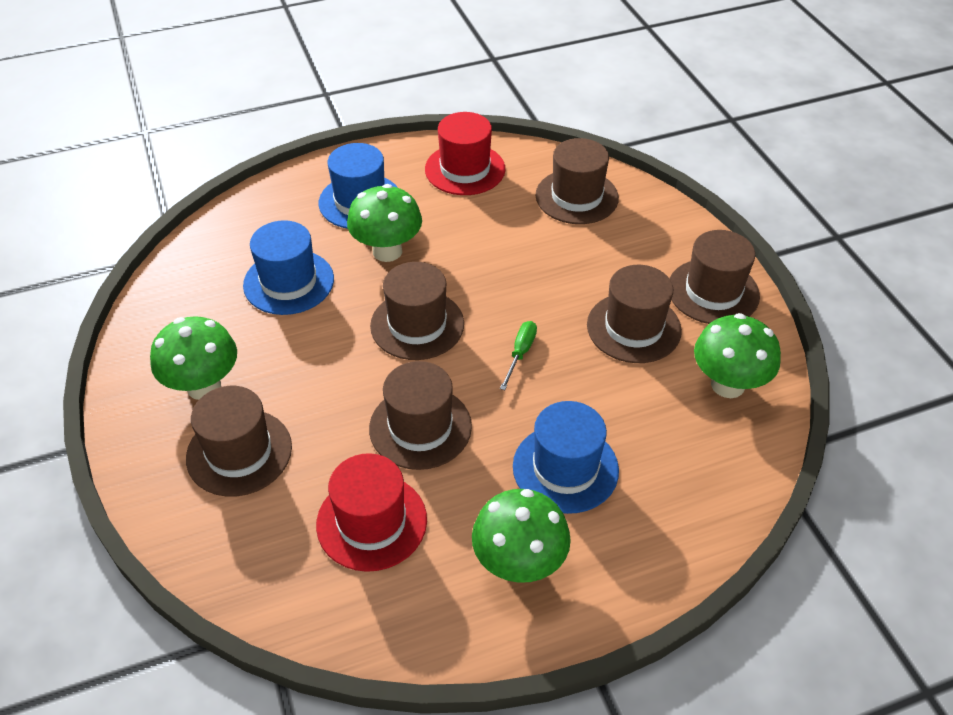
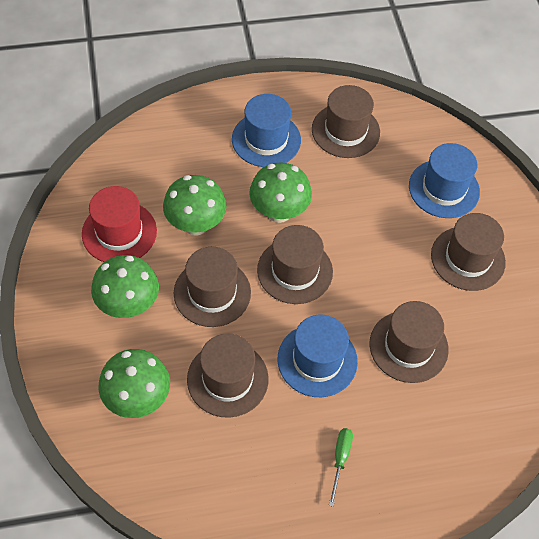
red hat: 2 -> 1

